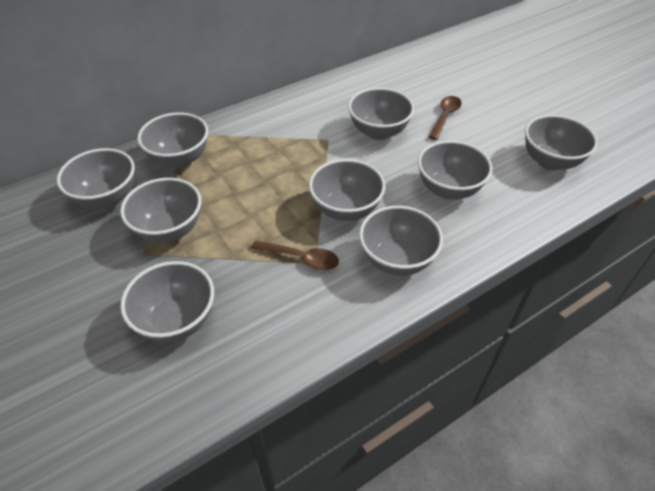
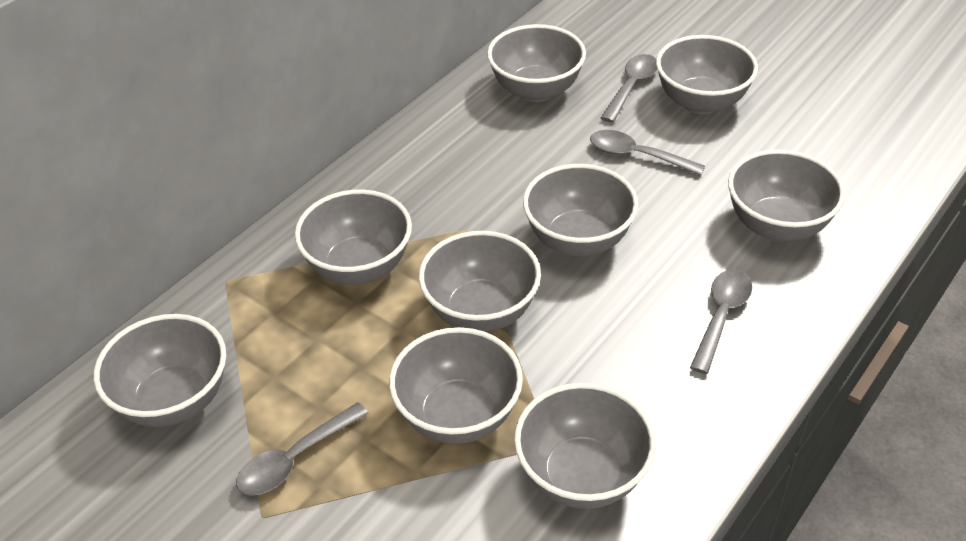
brown spoon: 2 -> 0
grey spoon: 0 -> 4

